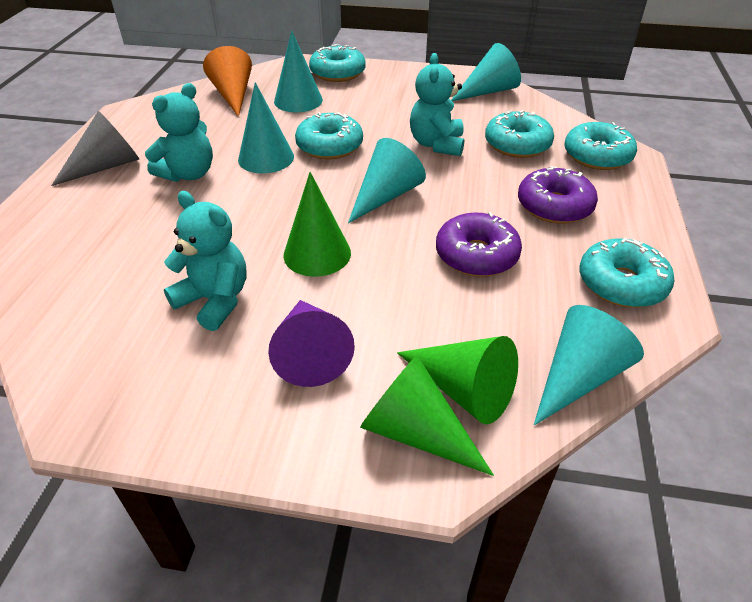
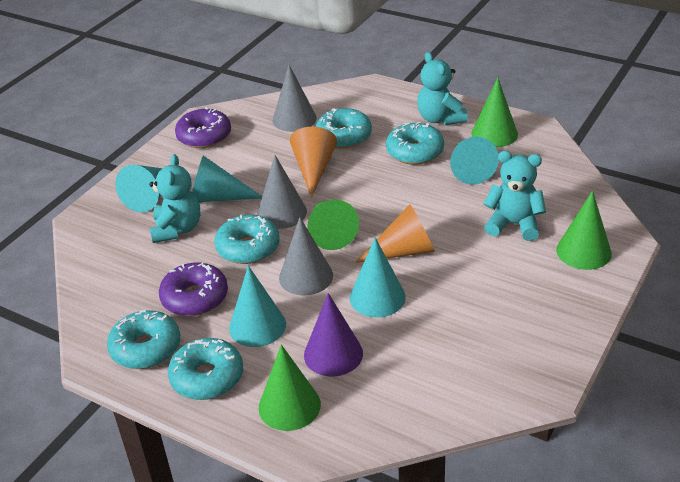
green cone: 3 -> 4
grey cone: 1 -> 3
orange cone: 1 -> 2

